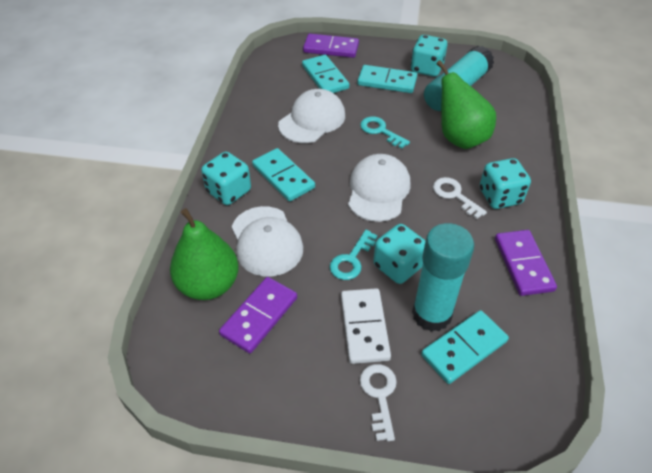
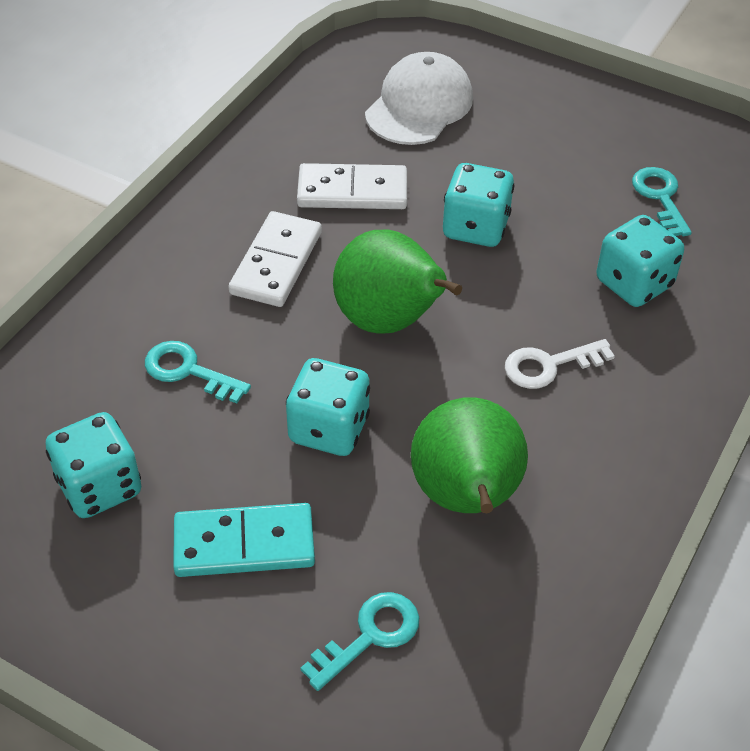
purple domino: 3 -> 0
turquoise domino: 4 -> 1
turquoise glue stick: 2 -> 0
turquoise key: 2 -> 3
white cap: 3 -> 1
white domino: 1 -> 2
white key: 2 -> 1

